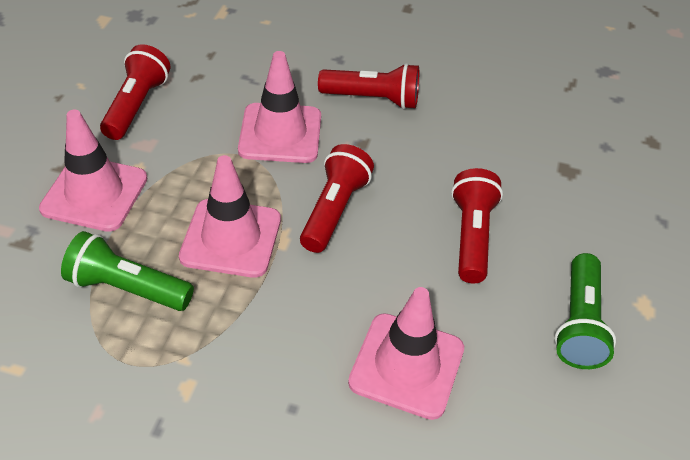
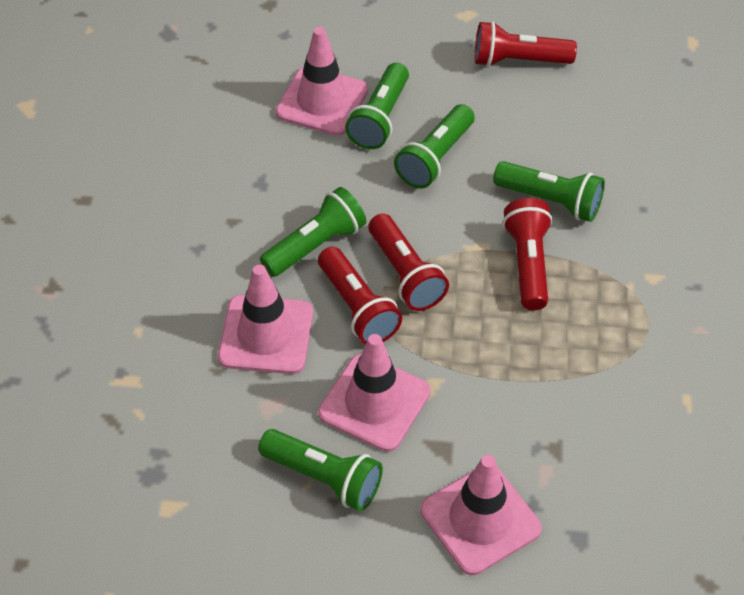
green flashlight: 2 -> 5

